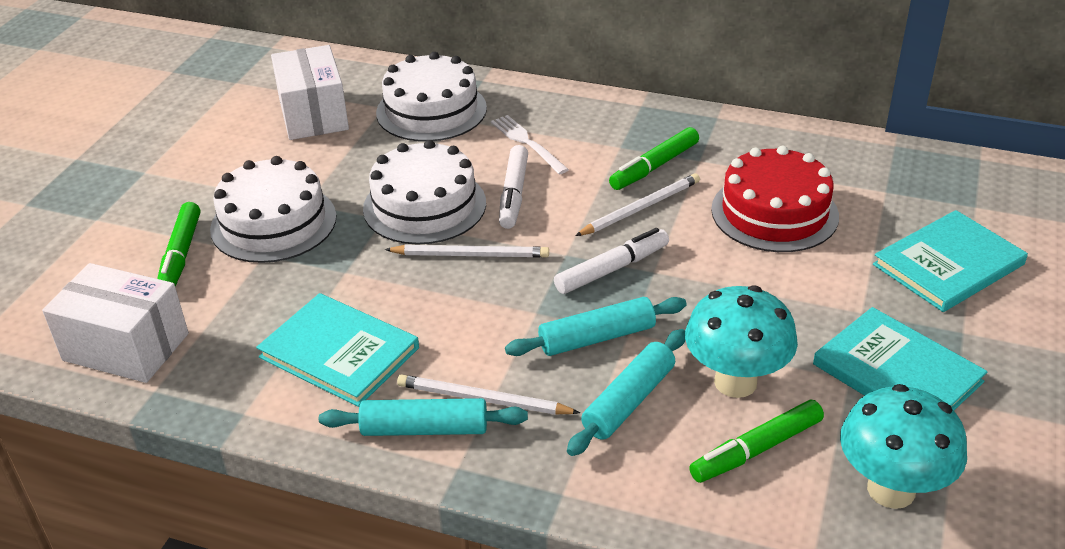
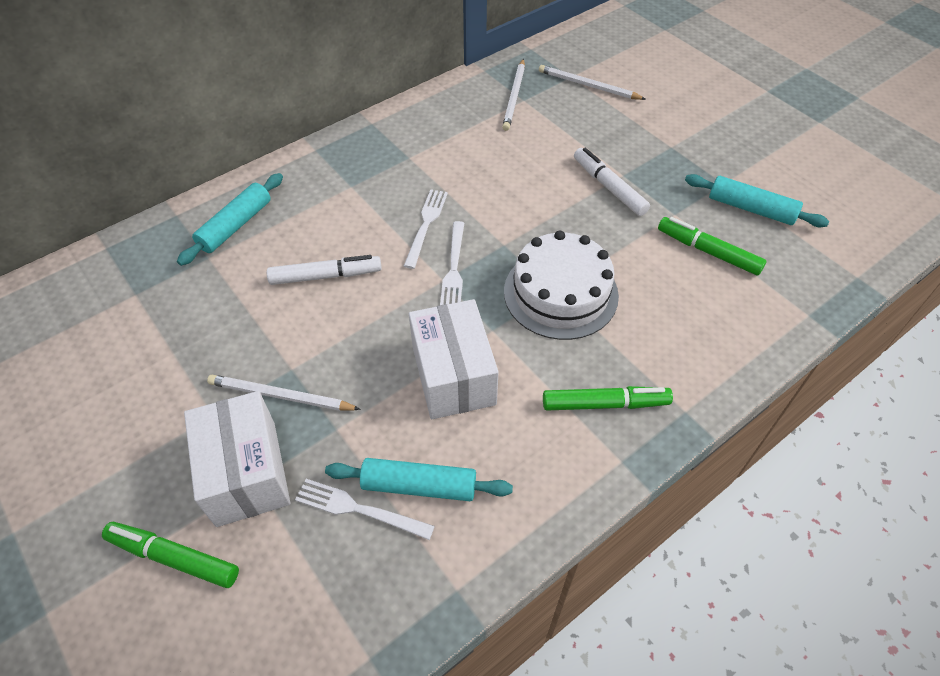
red cake: 1 -> 0
turquoise book: 3 -> 0
turquoise mushroom: 2 -> 0
white cake: 3 -> 1
white fork: 1 -> 3

